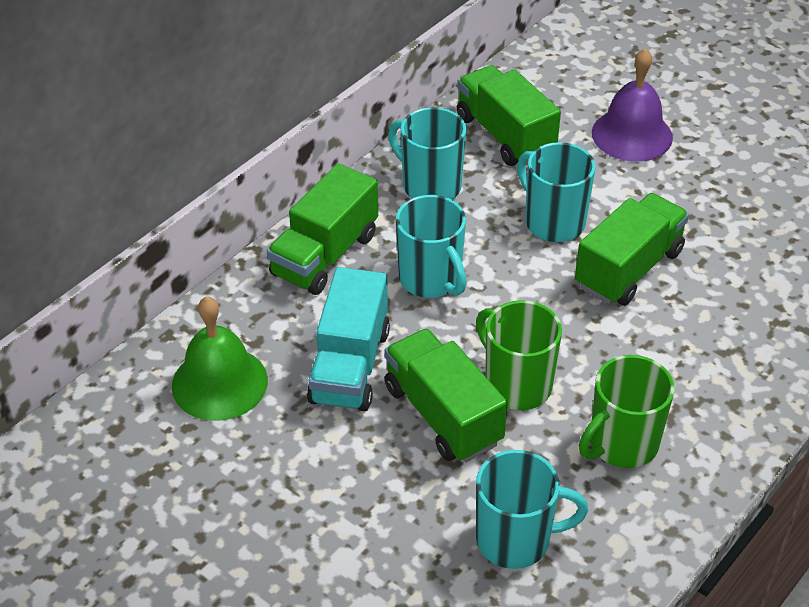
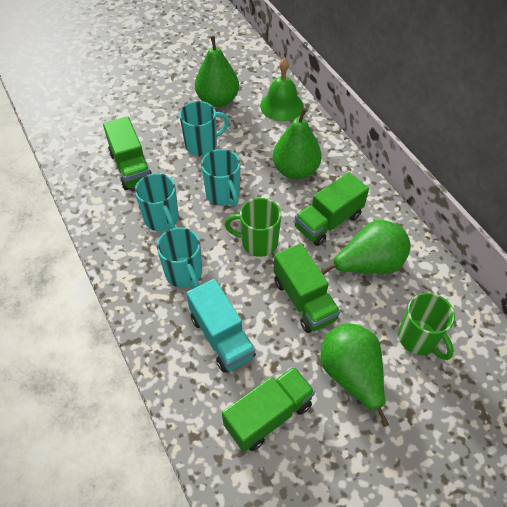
green pear: 0 -> 4
purple bell: 1 -> 0

